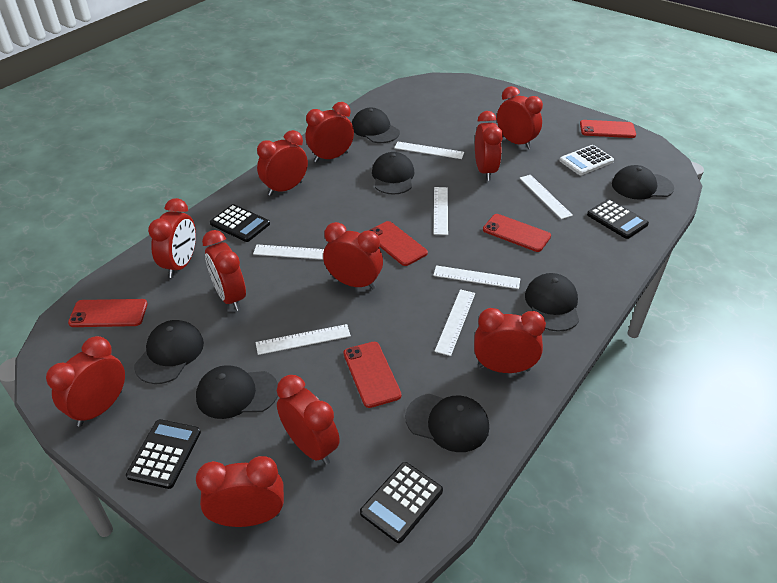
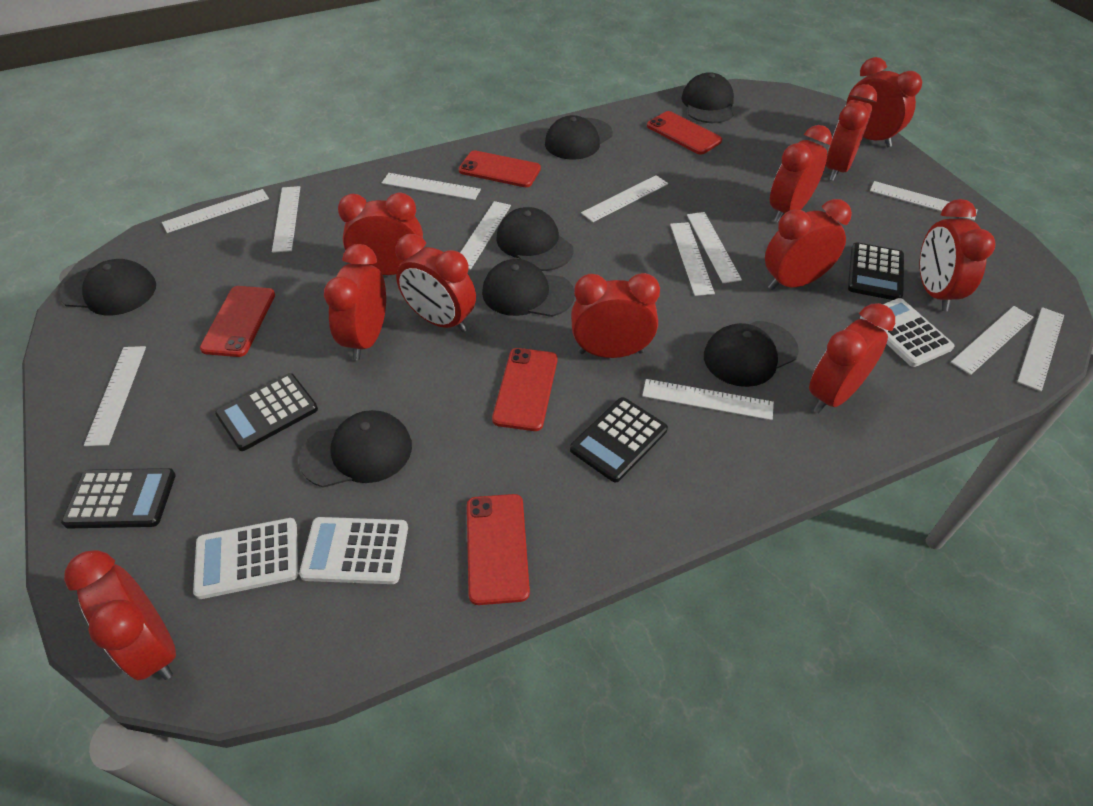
white calculator: 1 -> 3
white ruler: 7 -> 12

